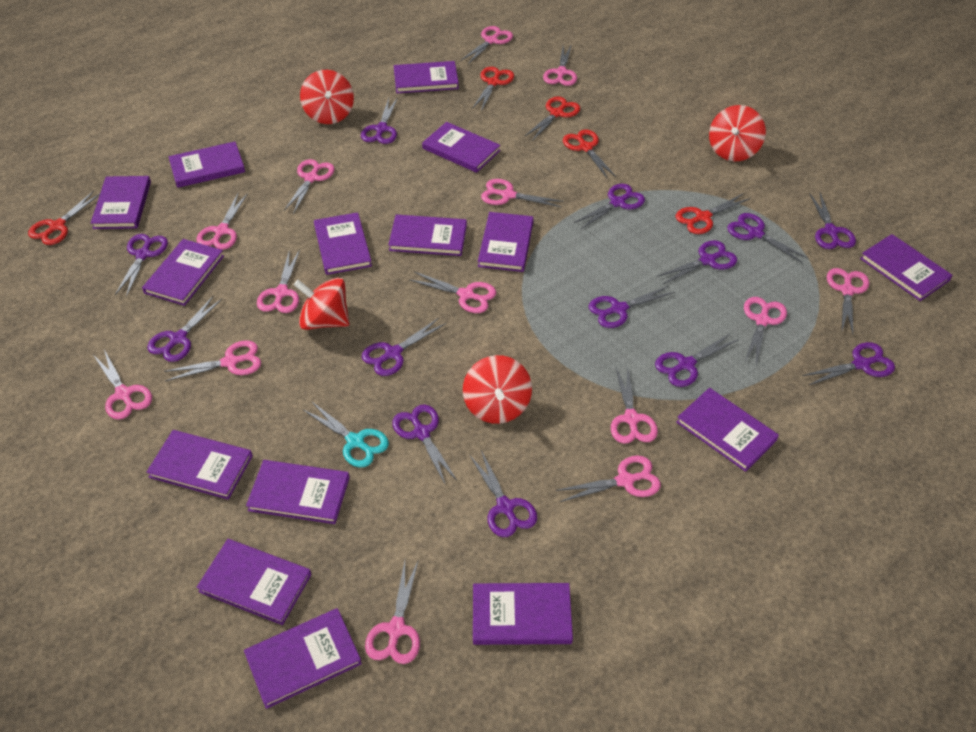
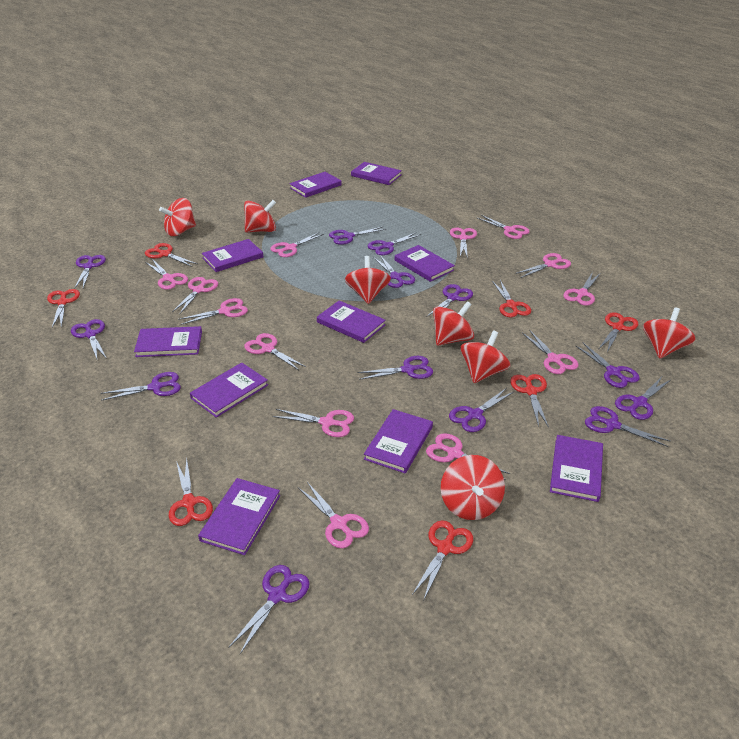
pink scissors: 14 -> 13
purple book: 15 -> 10
red scissors: 5 -> 7
red spinning top: 4 -> 7
turquoise scissors: 1 -> 0

